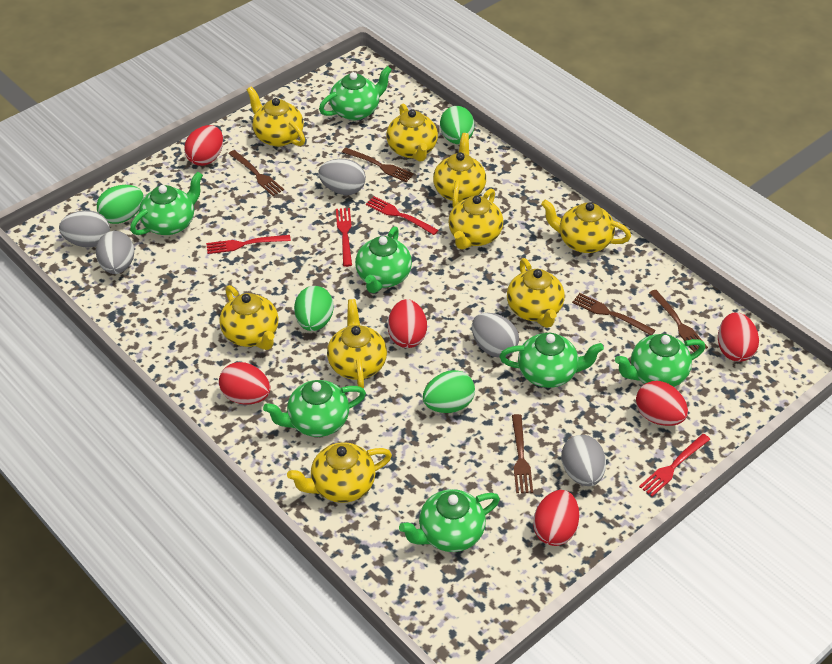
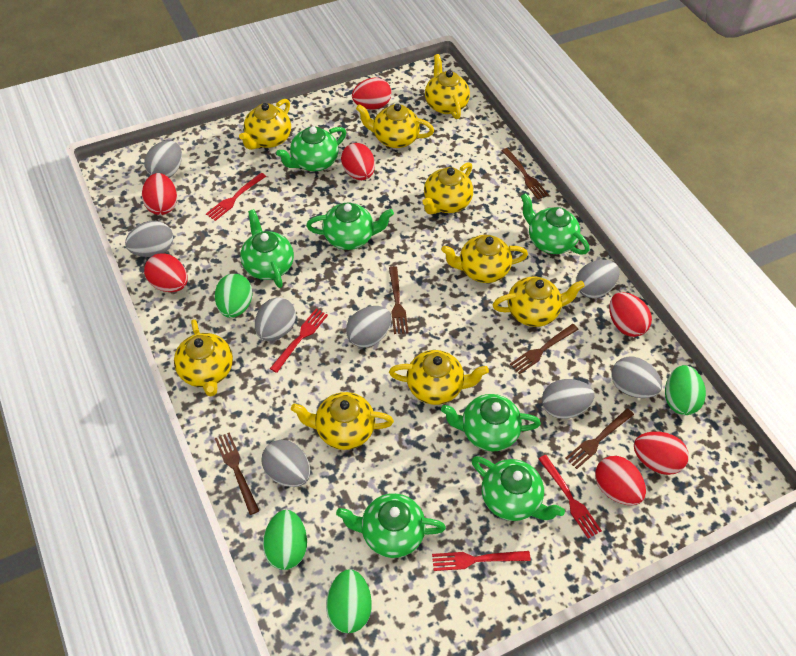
grey egg: 5 -> 8
red egg: 6 -> 7

